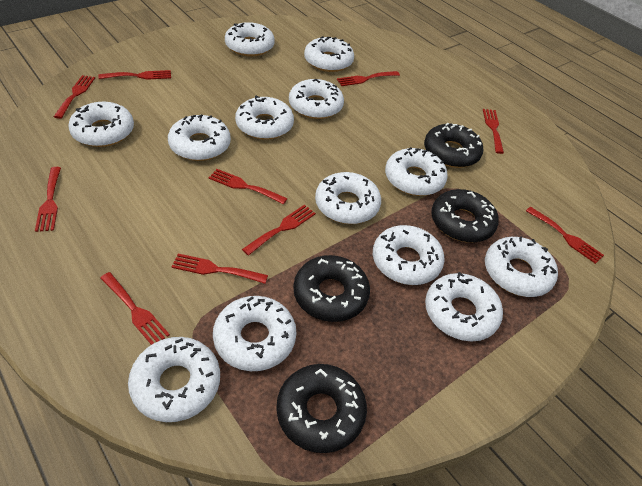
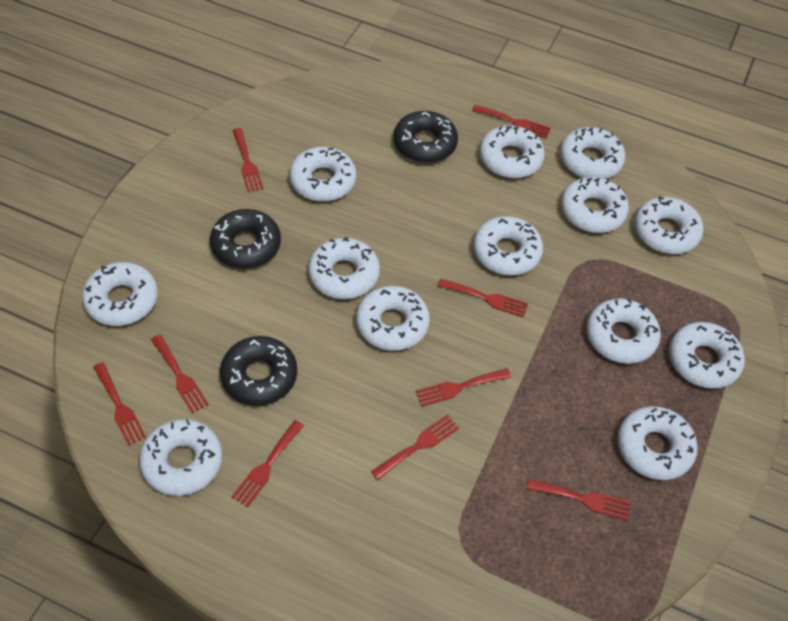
black donut: 4 -> 3
red fork: 10 -> 9

